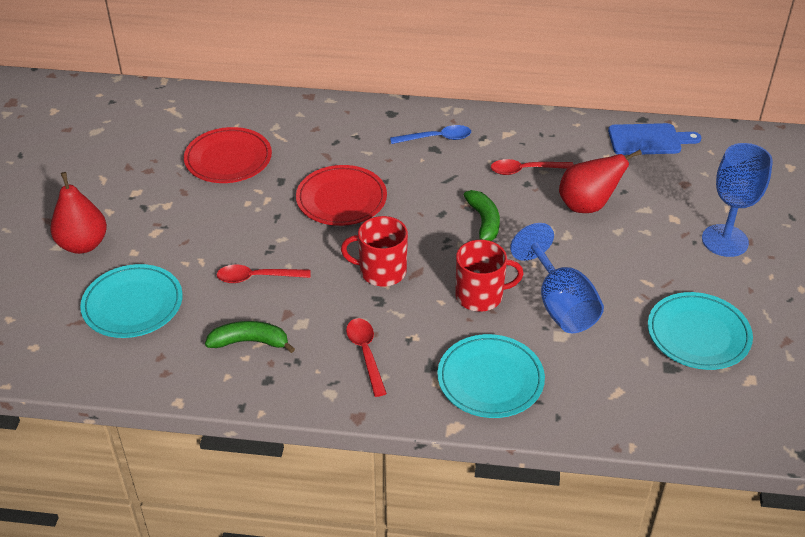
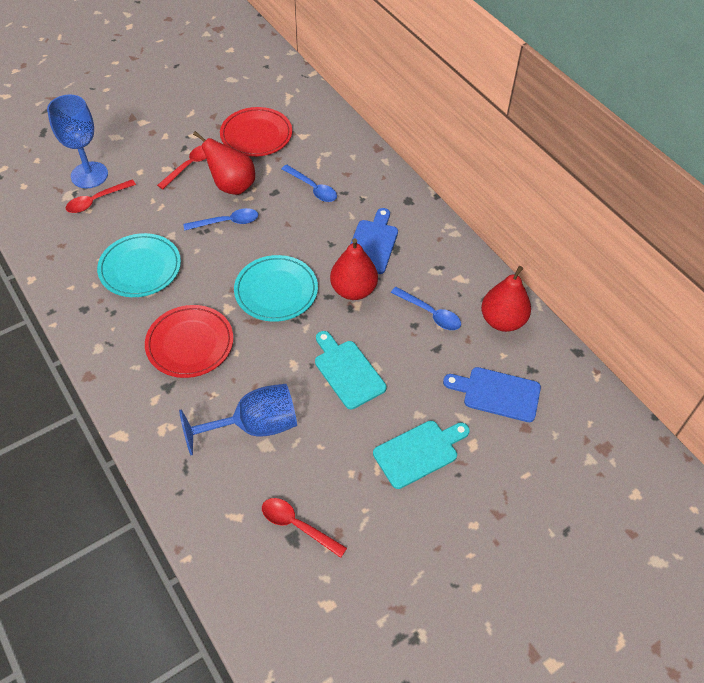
blue cutting board: 1 -> 2
blue spoon: 1 -> 3
green banana: 2 -> 0
red mug: 2 -> 0
red pear: 2 -> 3
turquoise cutting board: 0 -> 2
turquoise plate: 3 -> 2

